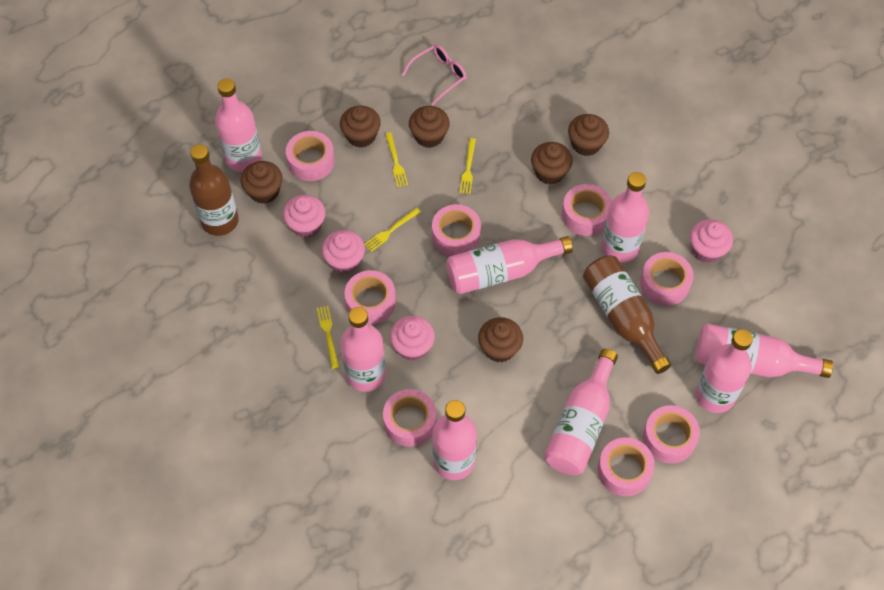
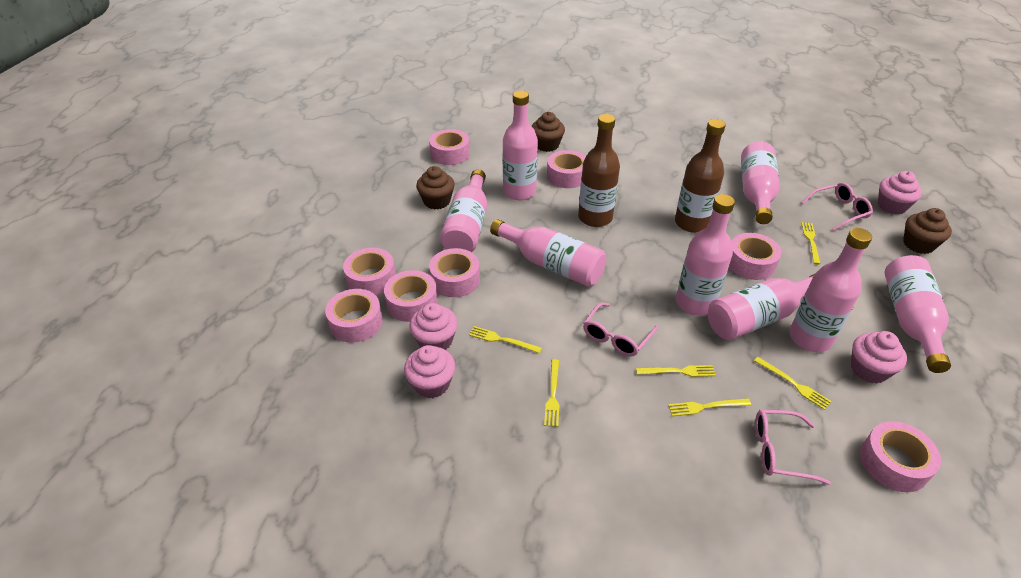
brown cupcake: 6 -> 3
pink glasses: 1 -> 3
yellow fork: 4 -> 6

